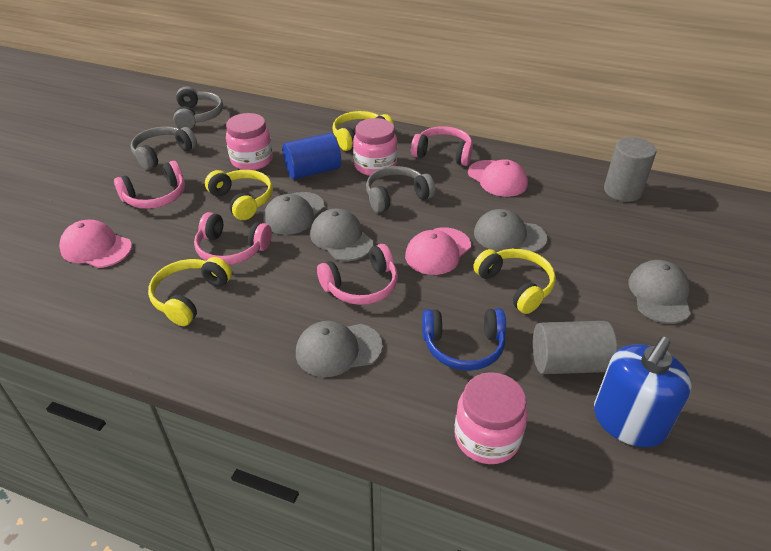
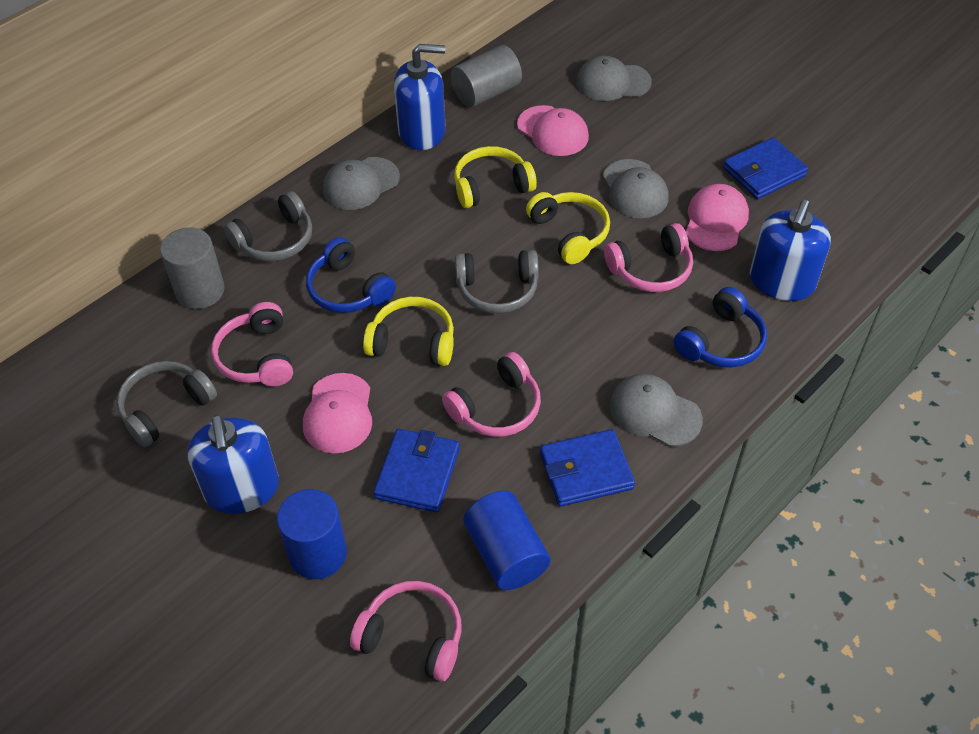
blue cylinder: 1 -> 2
blue headphones: 1 -> 2
blue soap dispenser: 1 -> 3
blue wallet: 0 -> 3
grey cap: 5 -> 4
pink jar: 3 -> 0
yellow headphones: 4 -> 3

